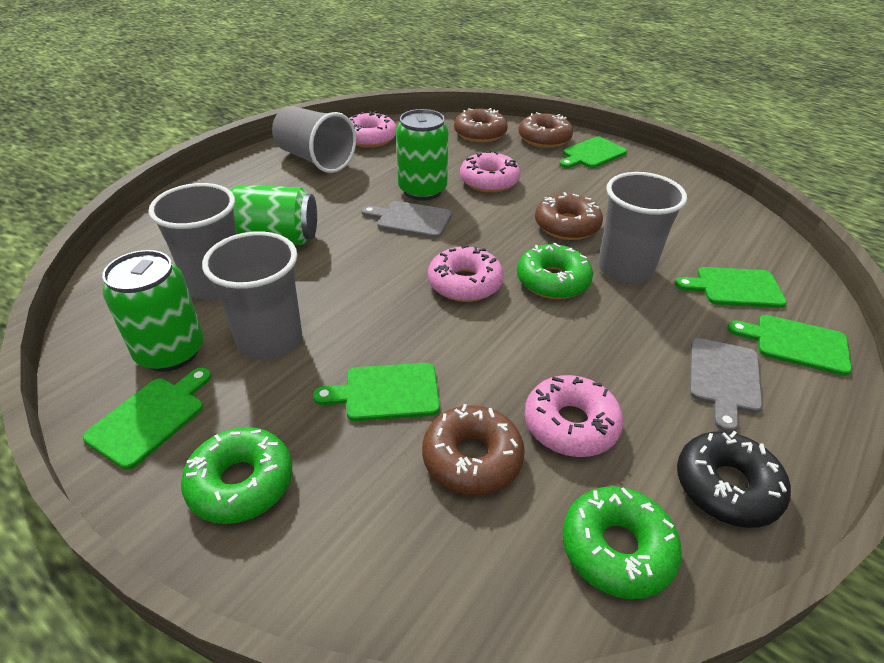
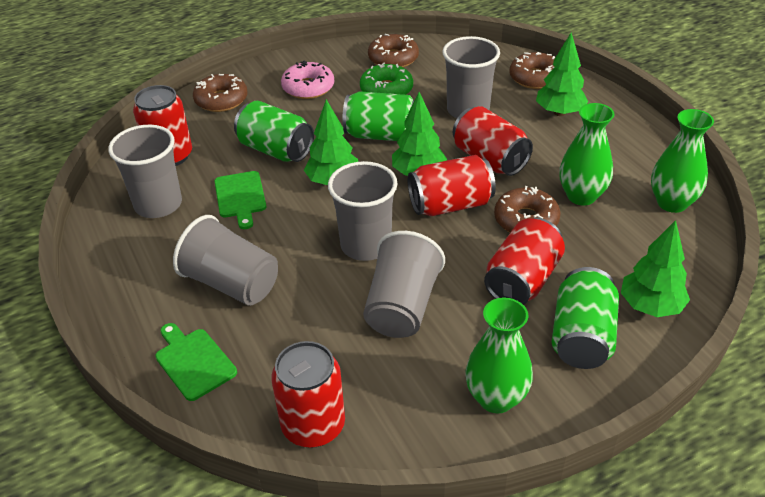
black donut: 1 -> 0
green cutting board: 5 -> 2
green donut: 3 -> 1
green tree: 0 -> 4
green vase: 0 -> 3
grey cup: 4 -> 5
grey cutting board: 2 -> 0
pink donut: 4 -> 1
red can: 0 -> 5

